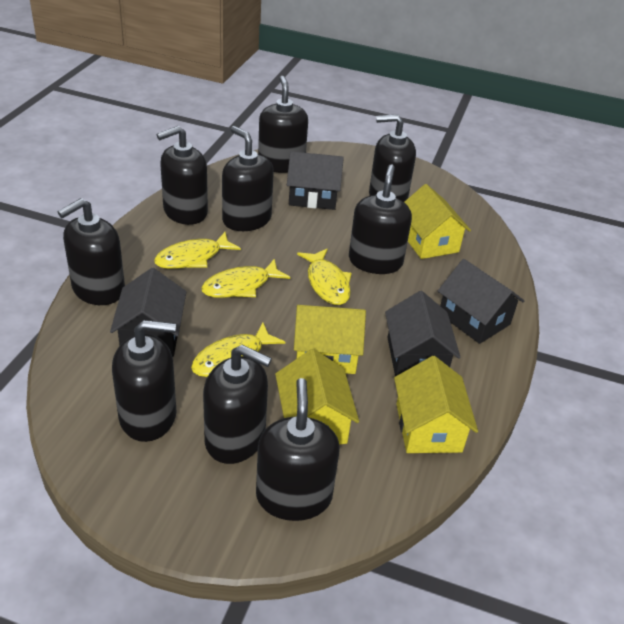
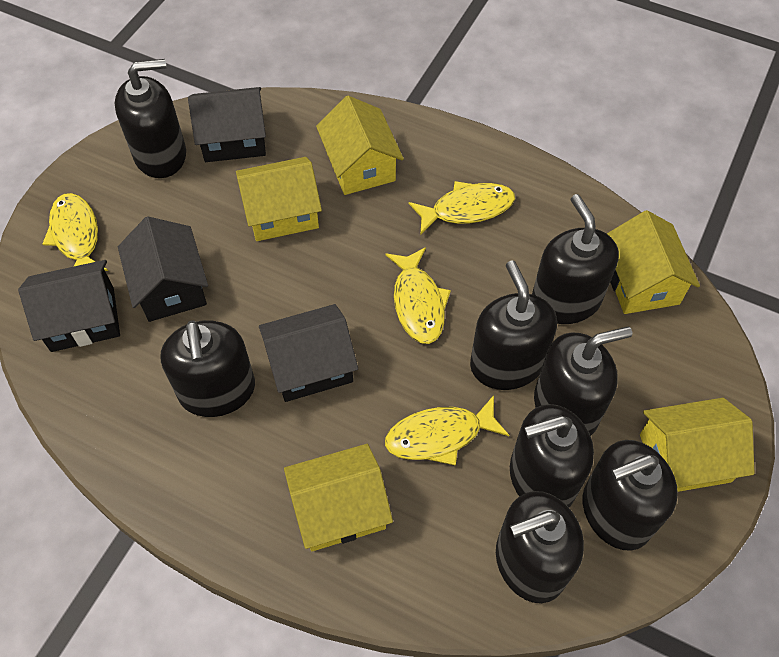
black soap dispenser: 9 -> 8
yellow house: 4 -> 5

